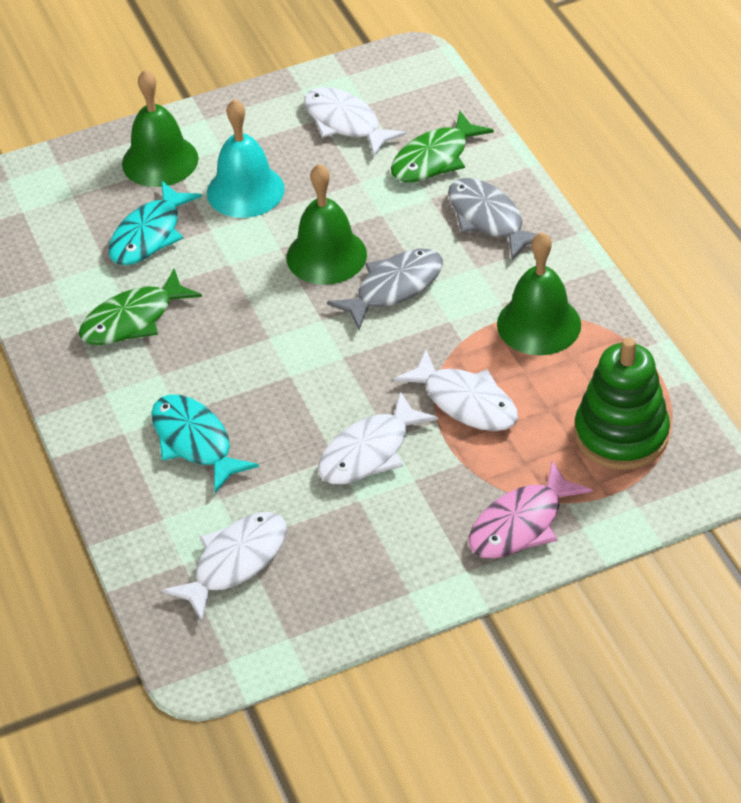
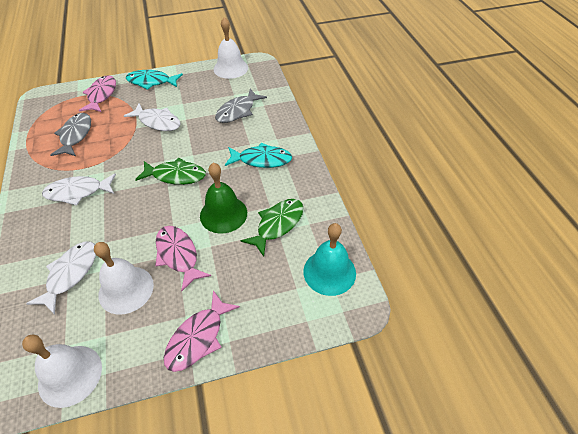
green bell: 3 -> 1
green stacking toy: 1 -> 0
pink fish: 1 -> 3
white bell: 0 -> 3
white fish: 4 -> 3

